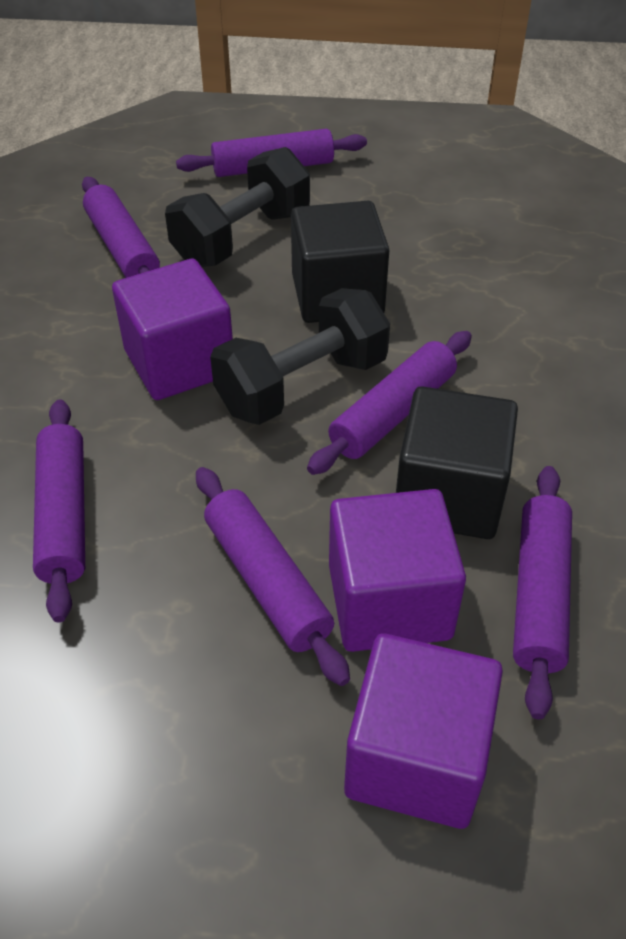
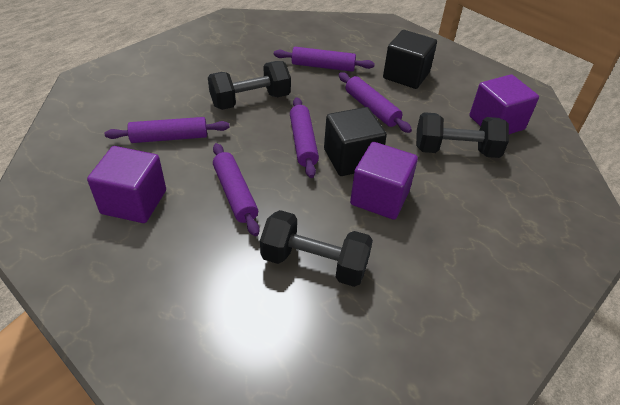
black dumbbell: 2 -> 3
purple rolling pin: 6 -> 5

